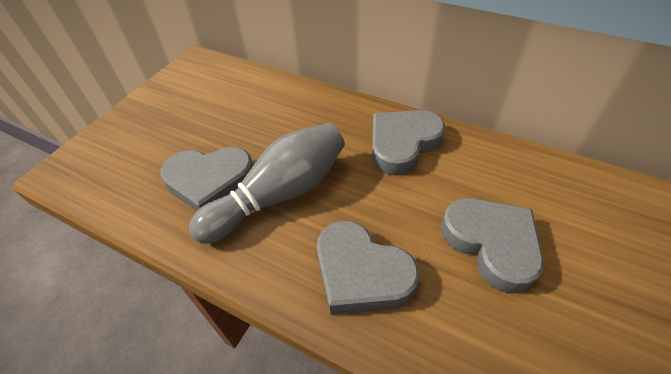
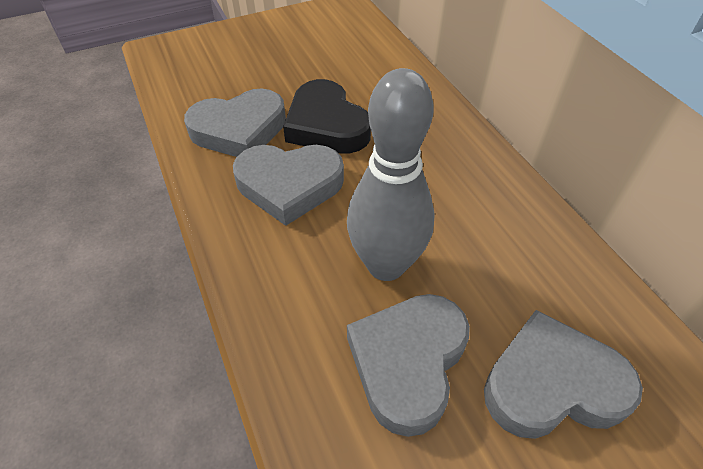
black heart: 0 -> 1

